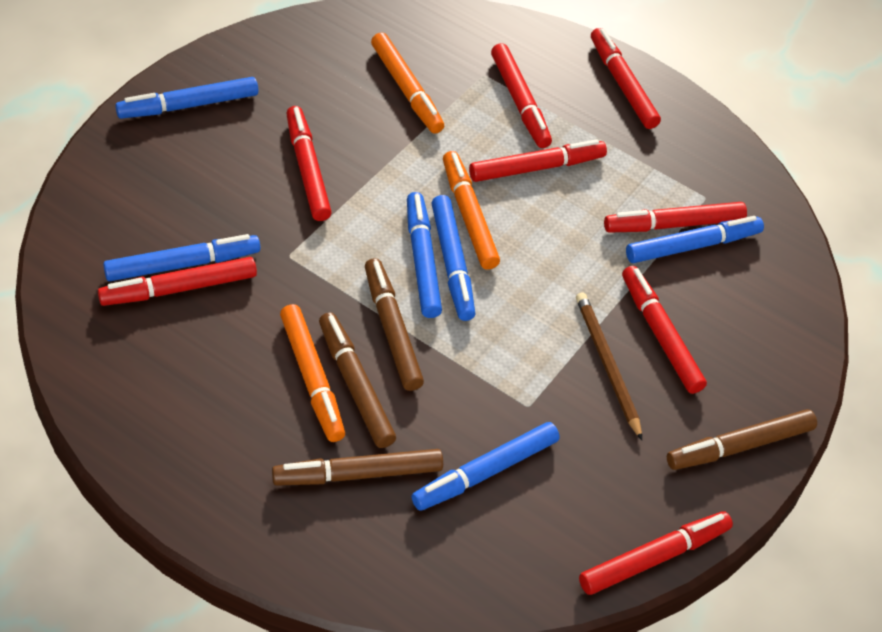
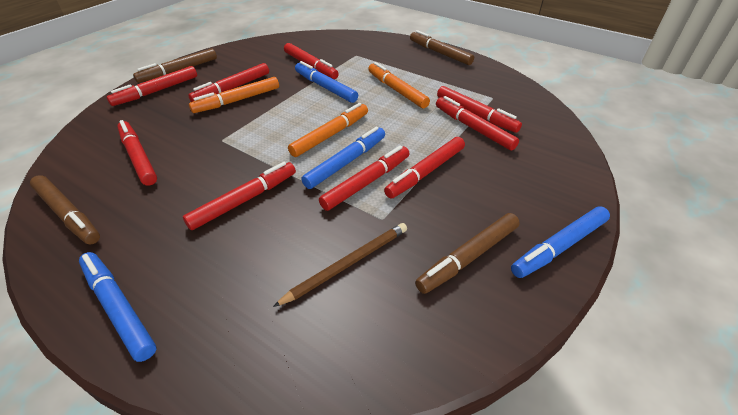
blue marker: 6 -> 4
red marker: 8 -> 9

